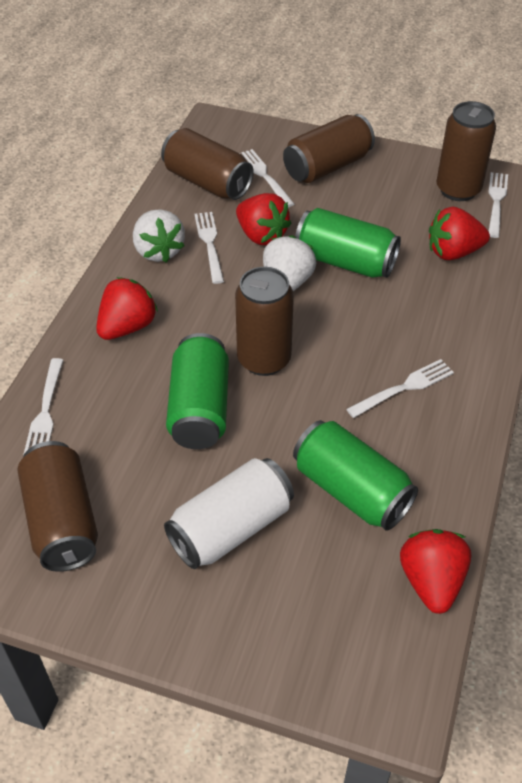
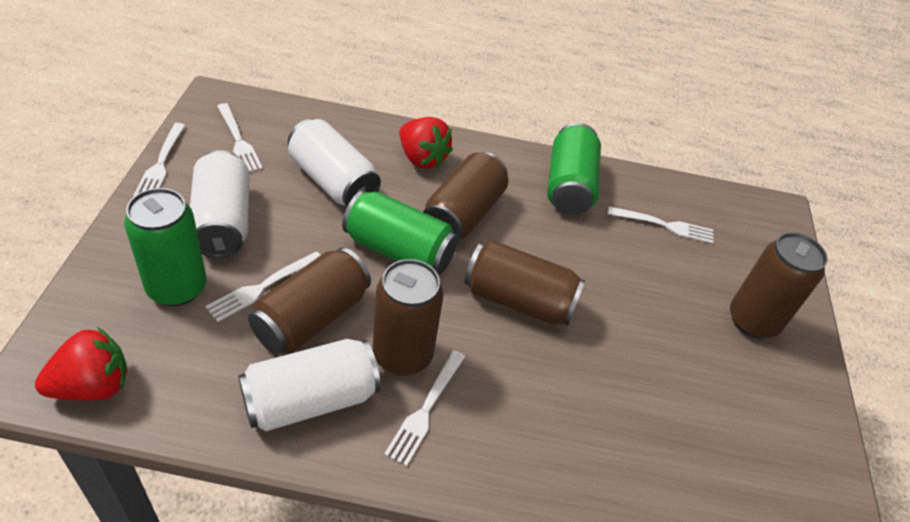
red strawberry: 4 -> 2
white can: 1 -> 3
white strawberry: 2 -> 0

